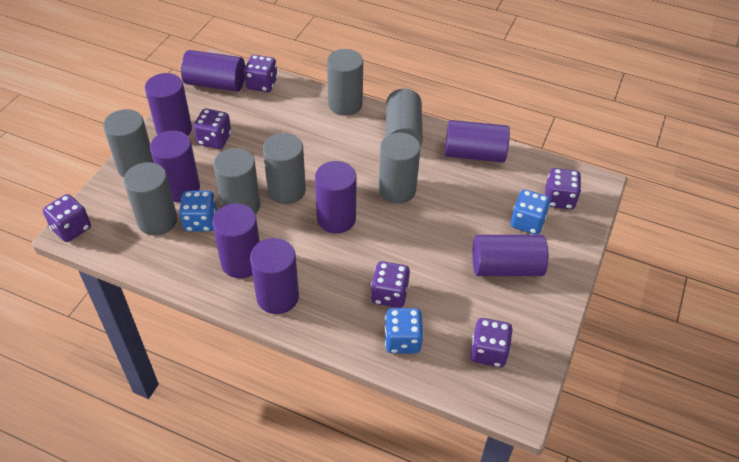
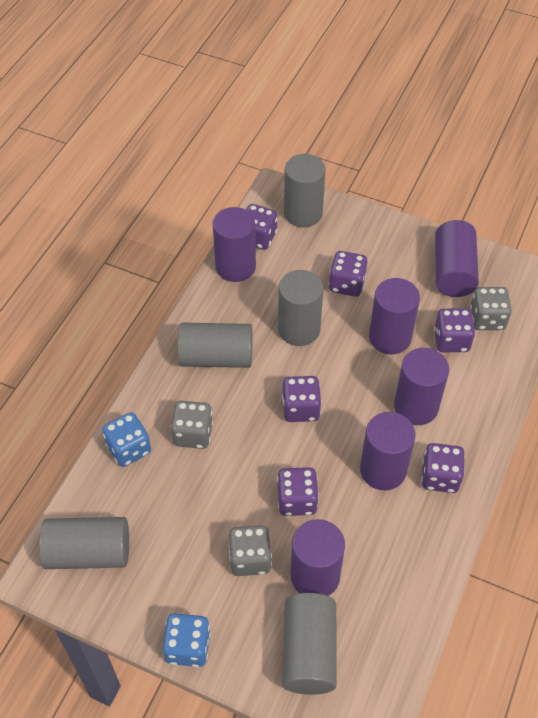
blue dice: 3 -> 2
grey cylinder: 7 -> 5
grey dice: 0 -> 3
purple cylinder: 8 -> 6

